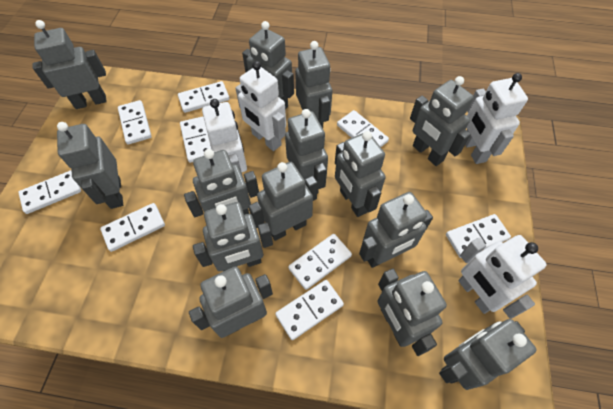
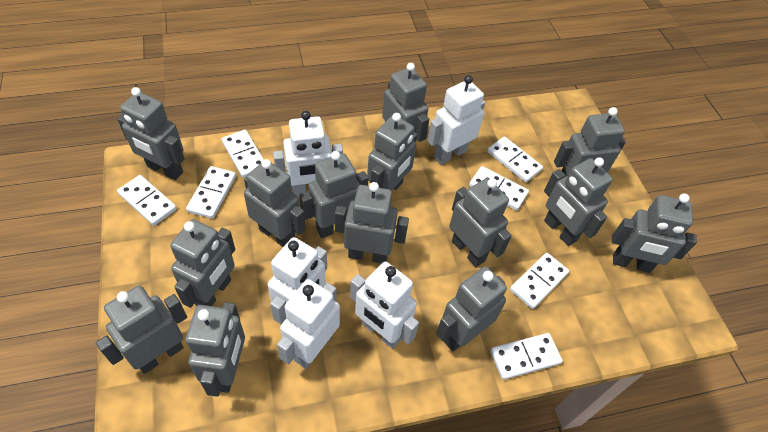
white domino: 9 -> 7
white robot: 4 -> 5

